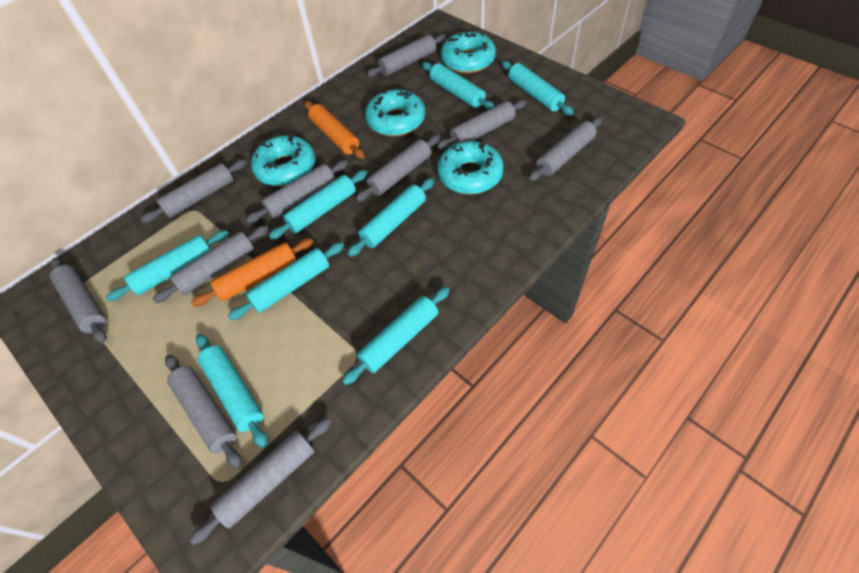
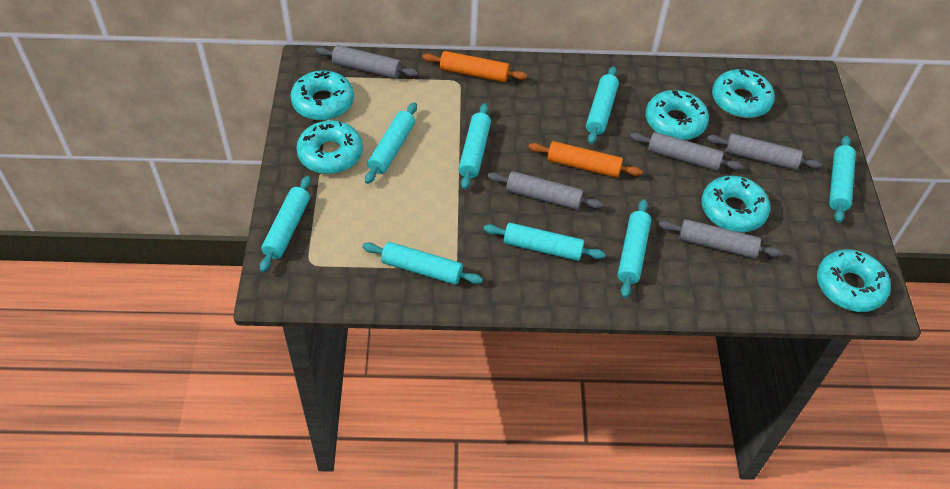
grey rolling pin: 10 -> 5
turquoise donut: 4 -> 6

